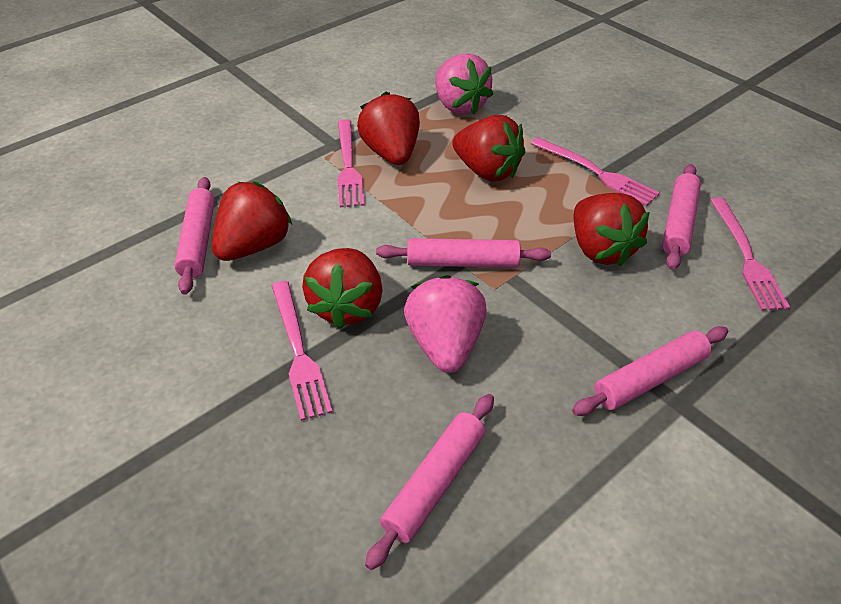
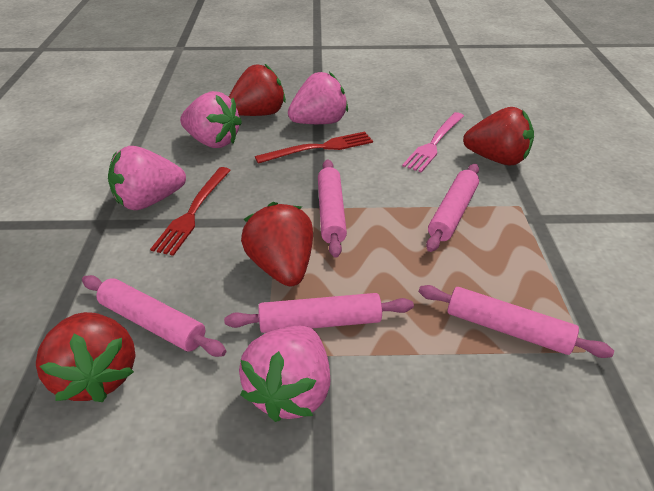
pink fork: 4 -> 1
pink strawberry: 2 -> 4
red fork: 0 -> 2
red strawberry: 5 -> 4

